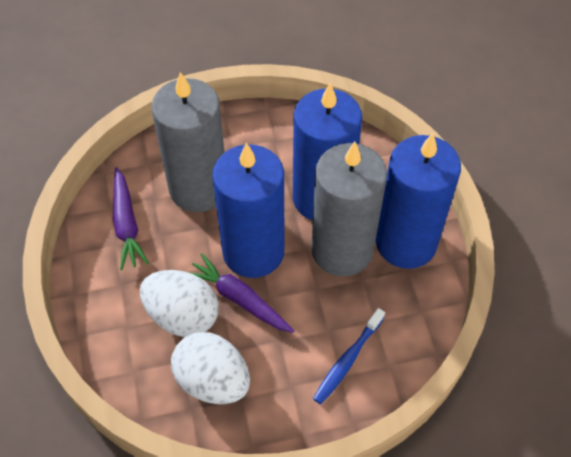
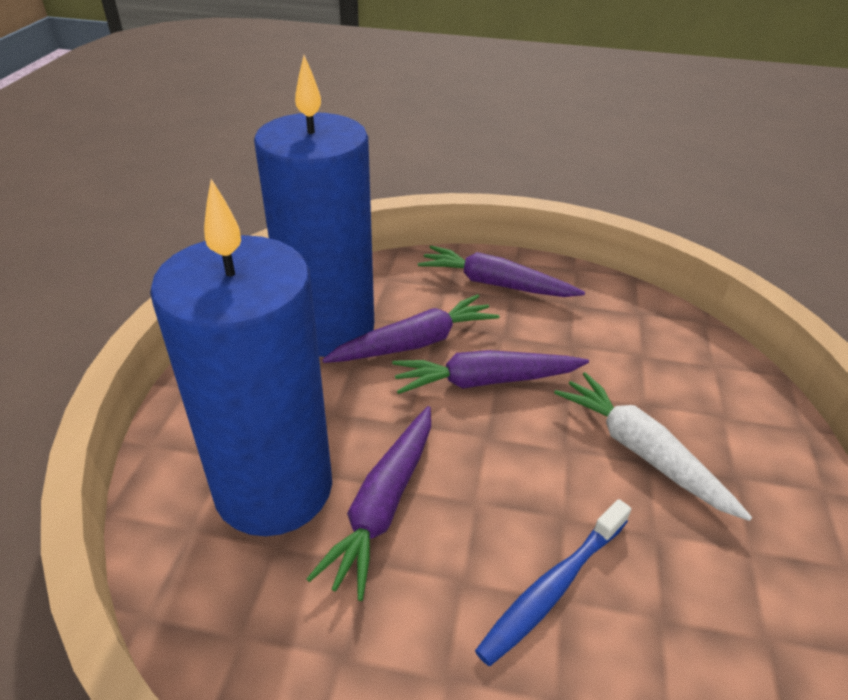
blue candle: 3 -> 2
grey candle: 2 -> 0
purple carrot: 2 -> 4
white carrot: 0 -> 1
white egg: 2 -> 0

